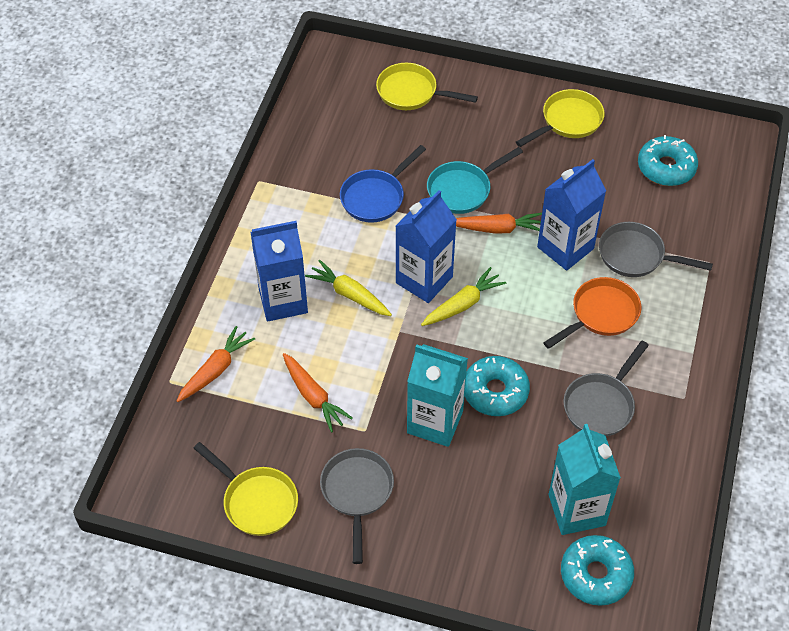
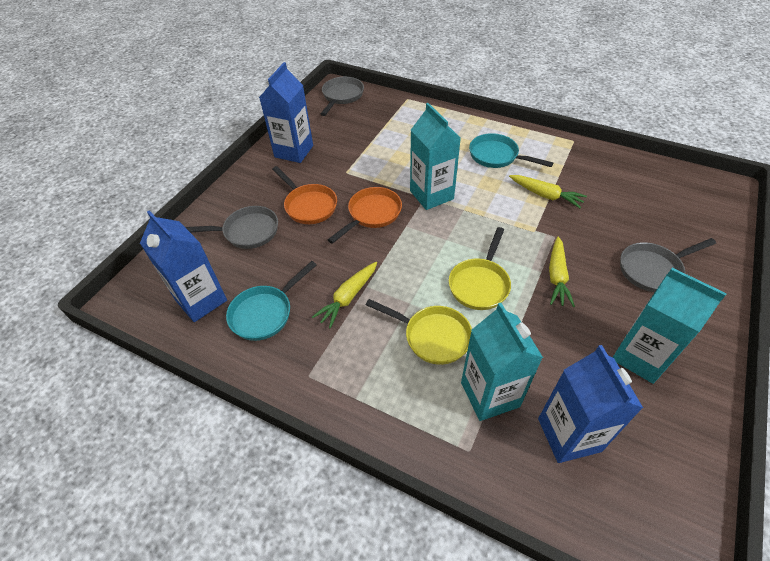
blue pan: 1 -> 0
orange carrot: 3 -> 0
orange pan: 1 -> 2
turquoise carton: 2 -> 3
turquoise donut: 3 -> 0
turquoise pan: 1 -> 2
yellow carrot: 2 -> 3
yellow pan: 3 -> 2

